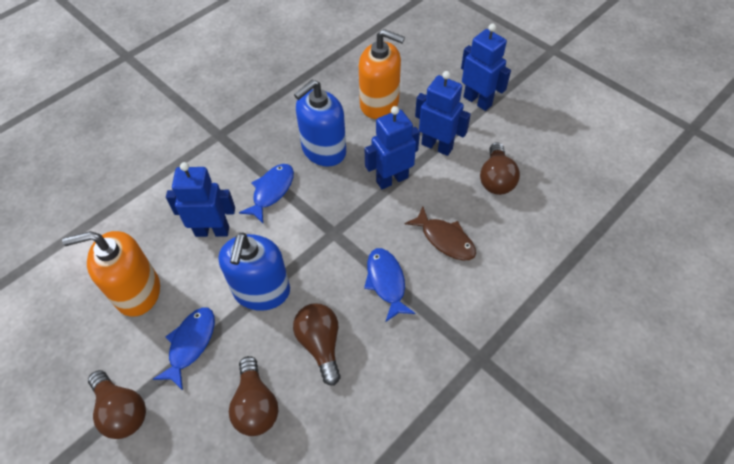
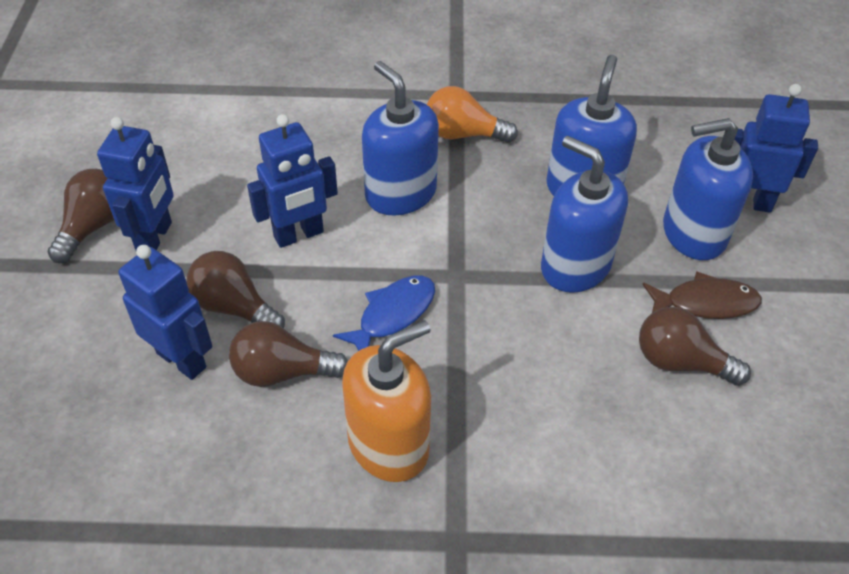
blue fish: 3 -> 1
blue soap dispenser: 2 -> 4
orange light bulb: 0 -> 1
orange soap dispenser: 2 -> 1

